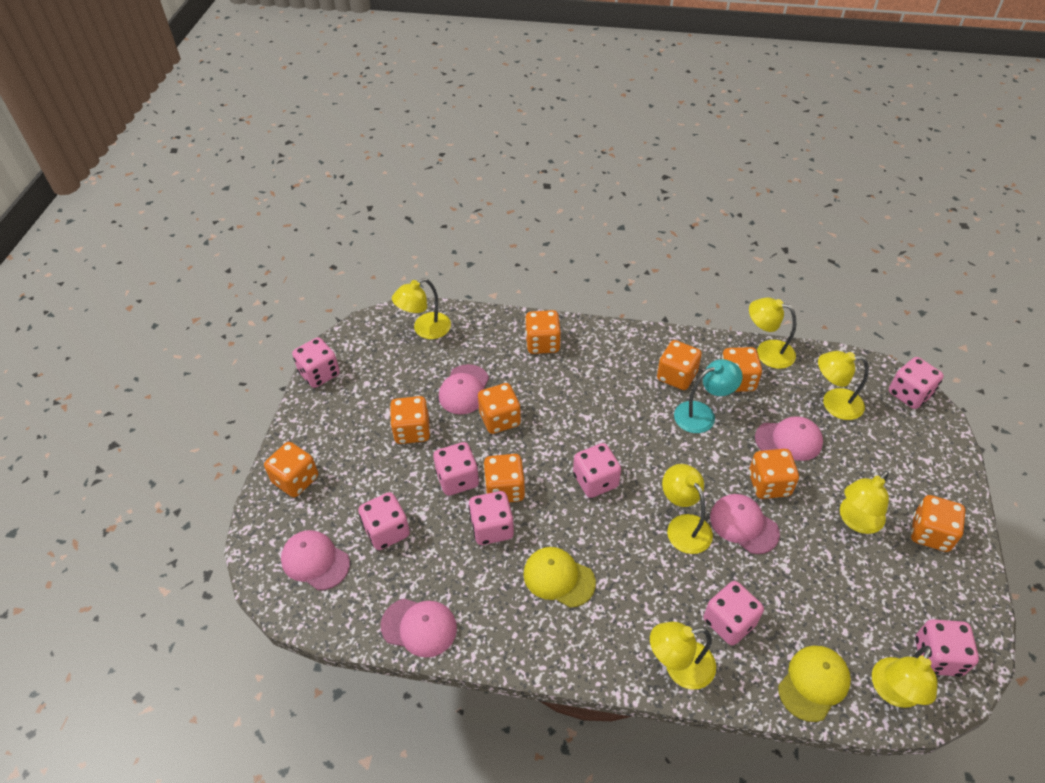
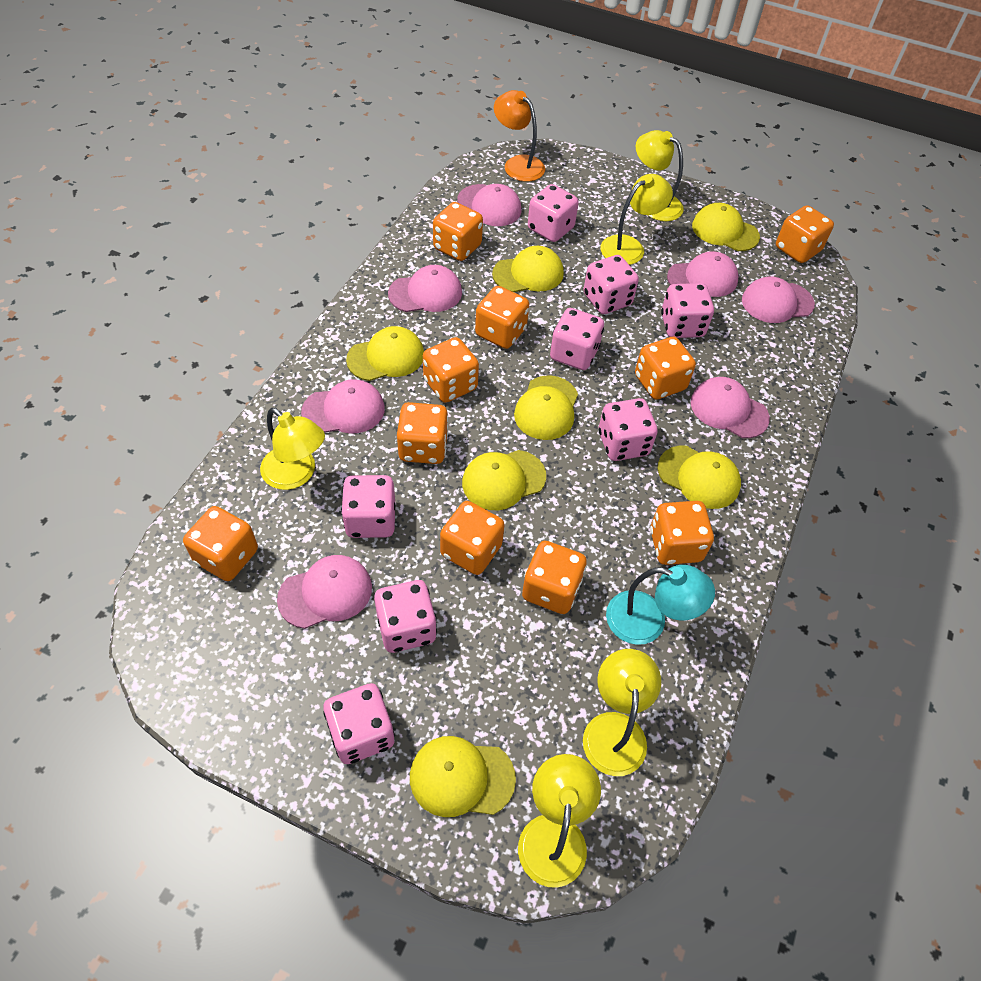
orange dice: 9 -> 10
orange lamp: 0 -> 1
pink cap: 5 -> 7
yellow cap: 2 -> 7
yellow lamp: 7 -> 5

